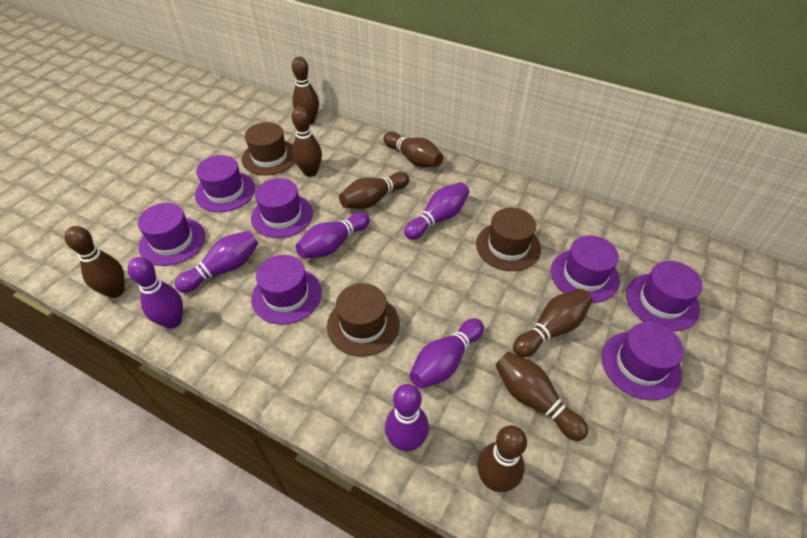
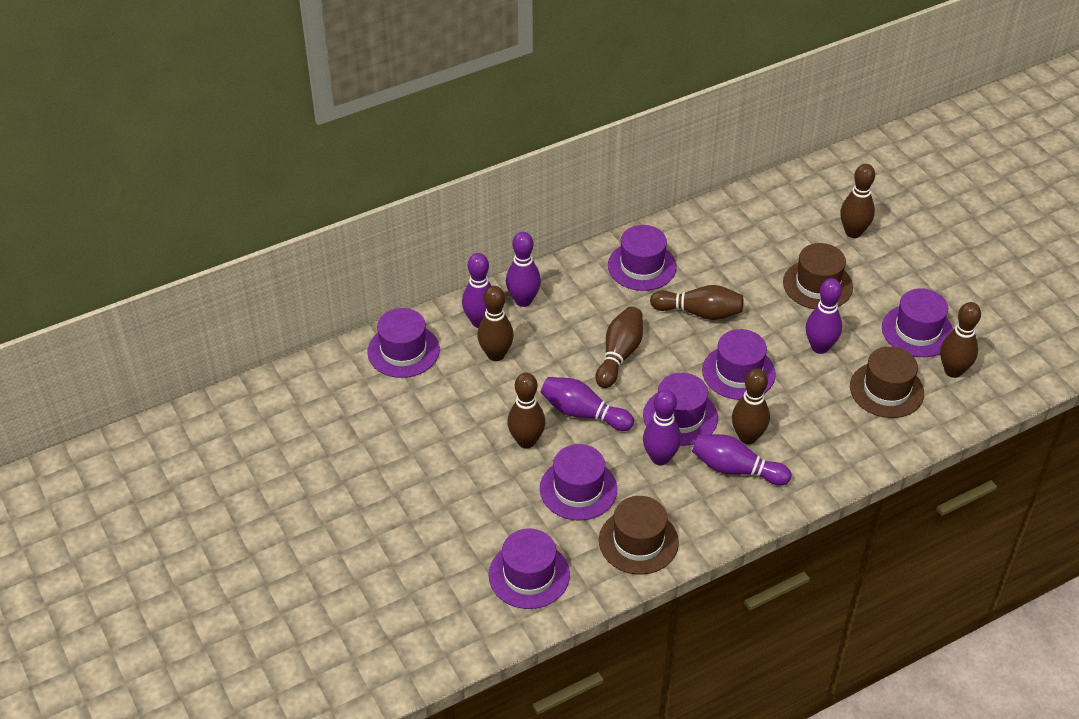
brown bowling pin: 8 -> 7

